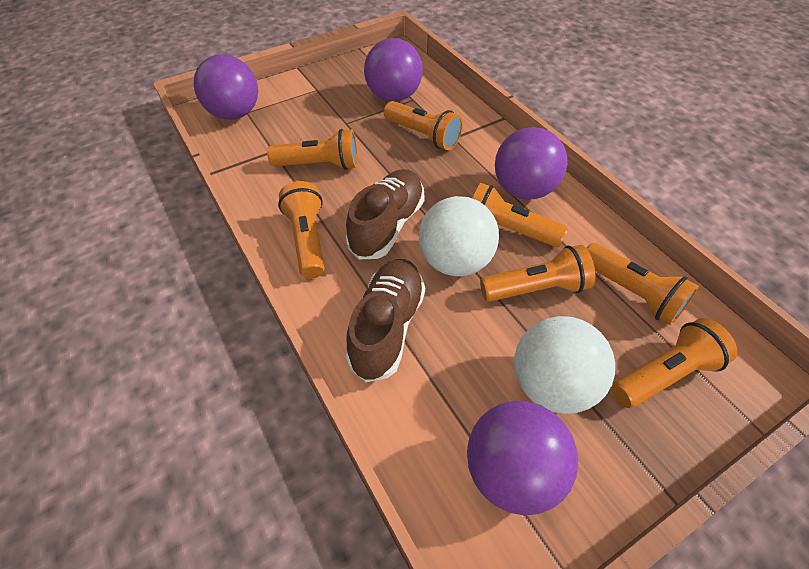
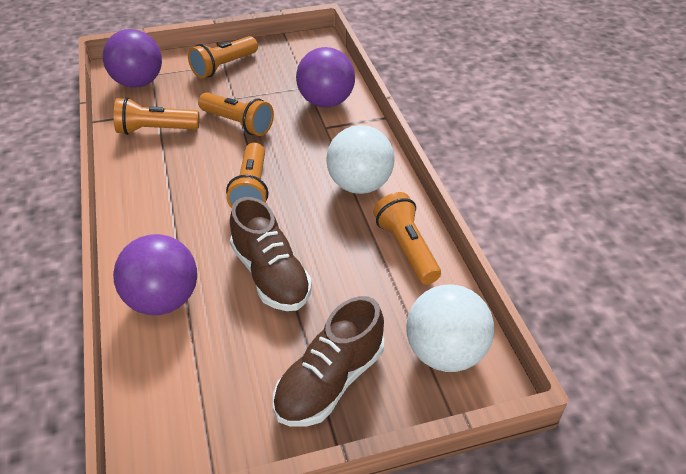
orange flashlight: 7 -> 5
purple ball: 4 -> 3

